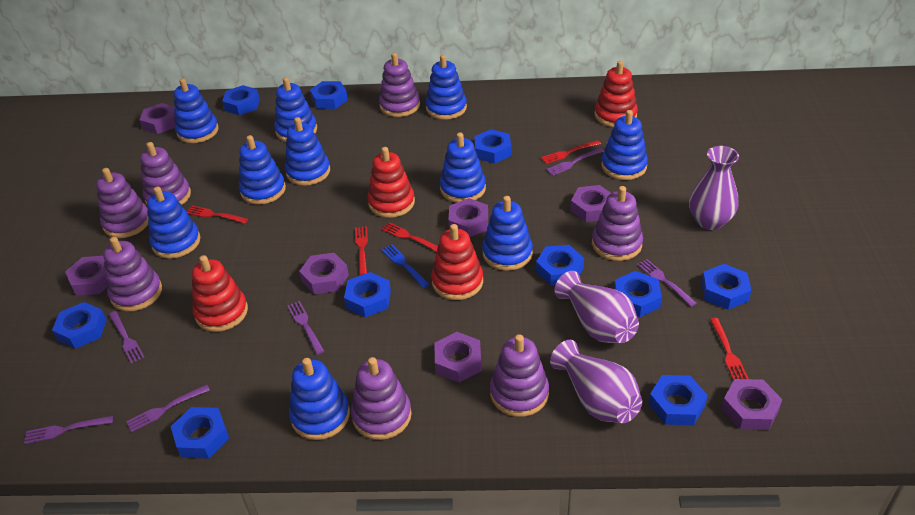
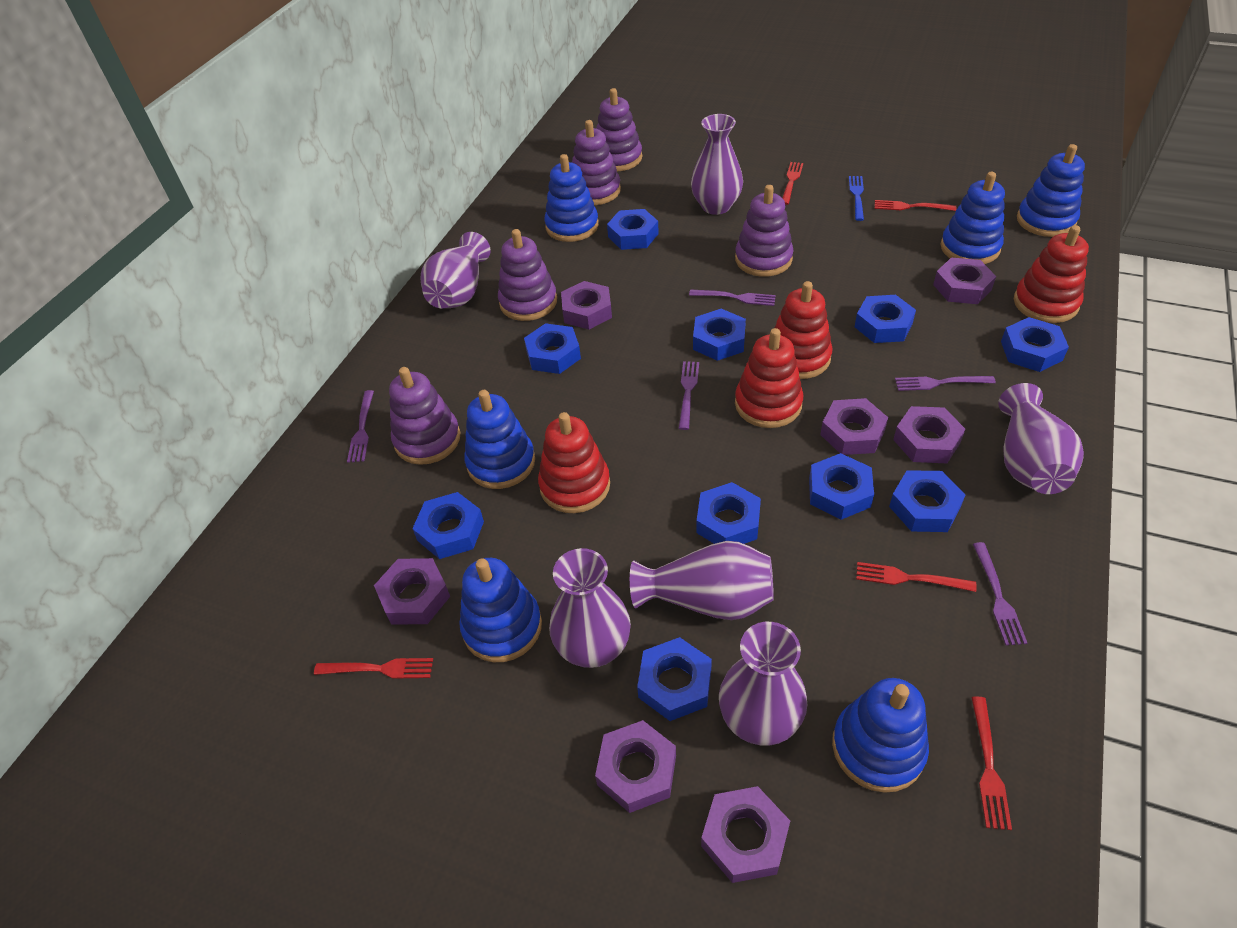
blue stacking toy: 10 -> 6
purple fork: 6 -> 5
purple stacking toy: 7 -> 5
purple vase: 3 -> 6

